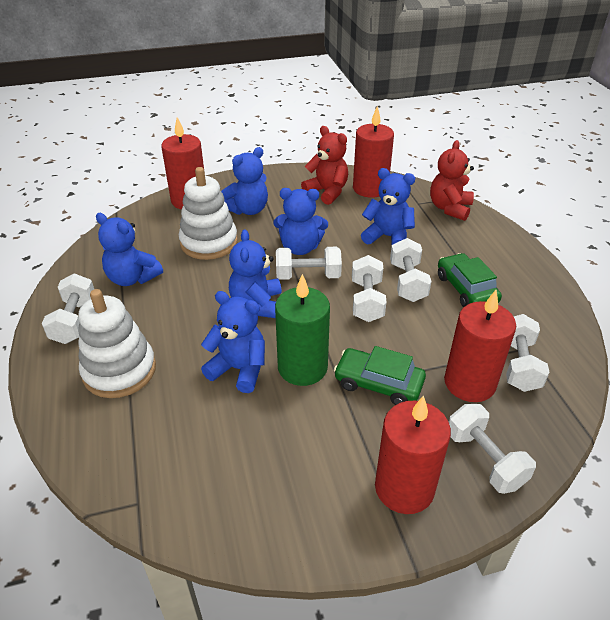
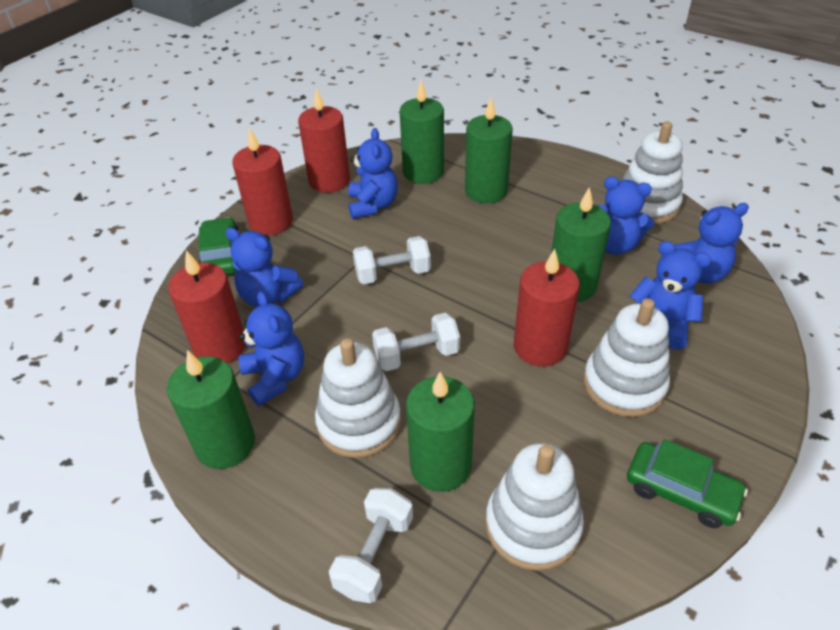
green candle: 1 -> 5
red teddy bear: 2 -> 0
white dumbbell: 6 -> 3
white stacking toy: 2 -> 4

